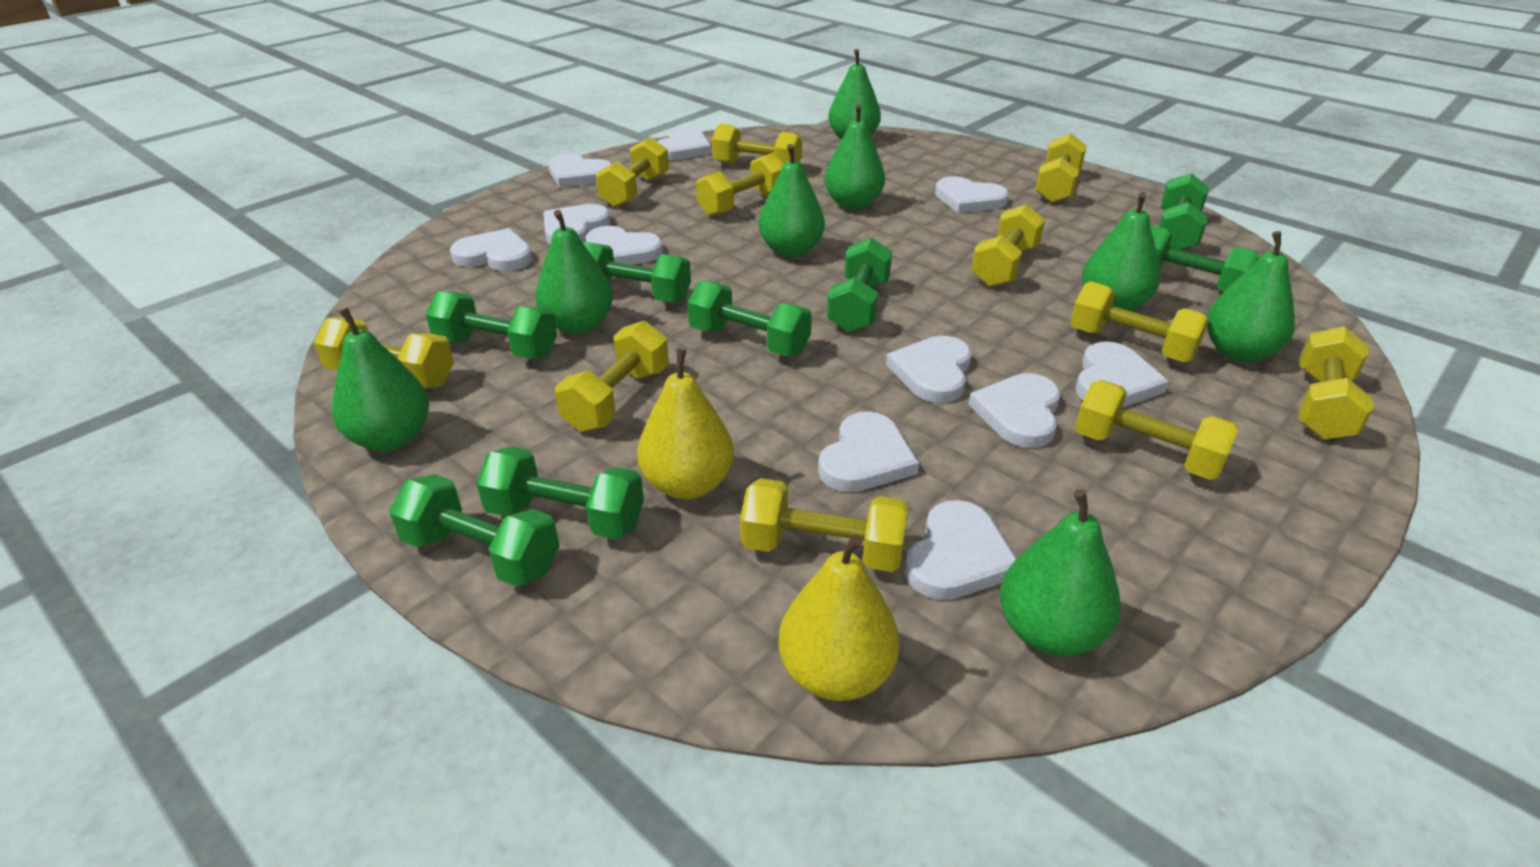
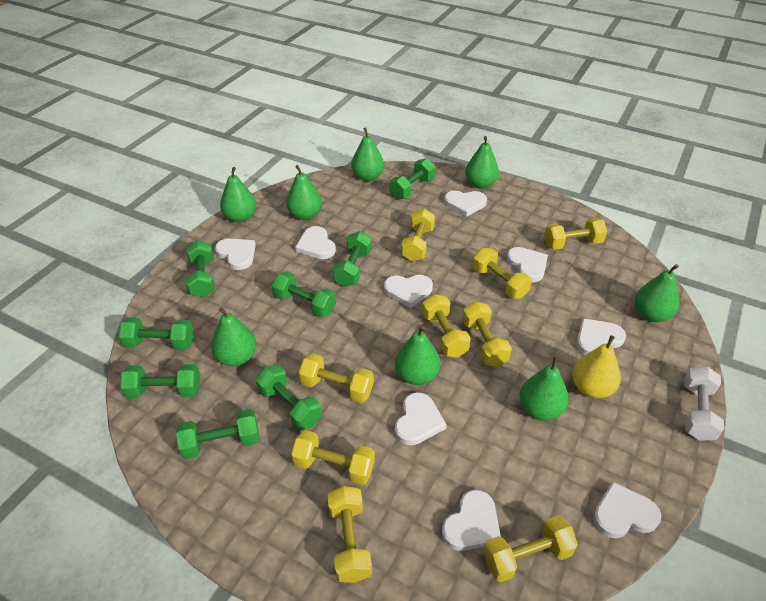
white dumbbell: 0 -> 1
white heart: 11 -> 9
yellow dumbbell: 11 -> 9
yellow pear: 2 -> 1

